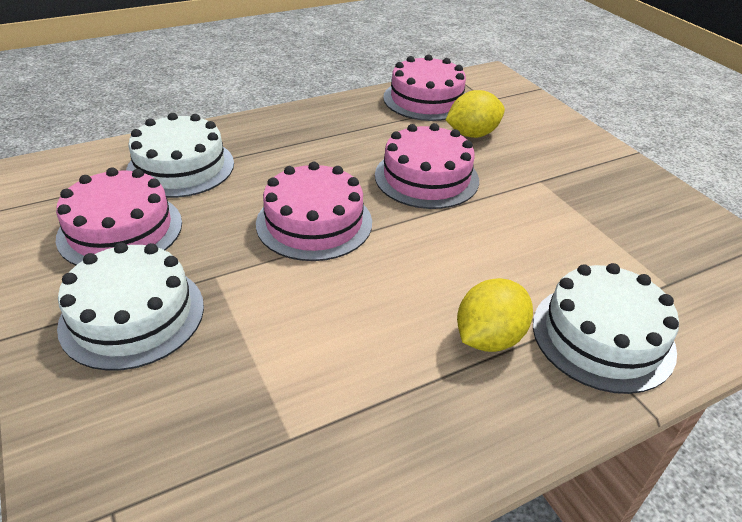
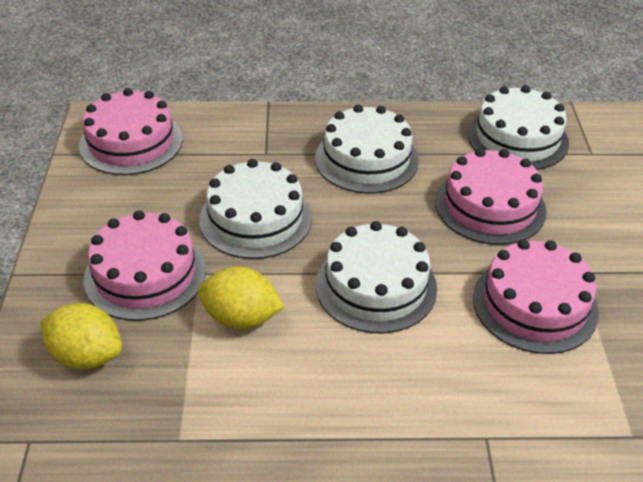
white cake: 3 -> 4

